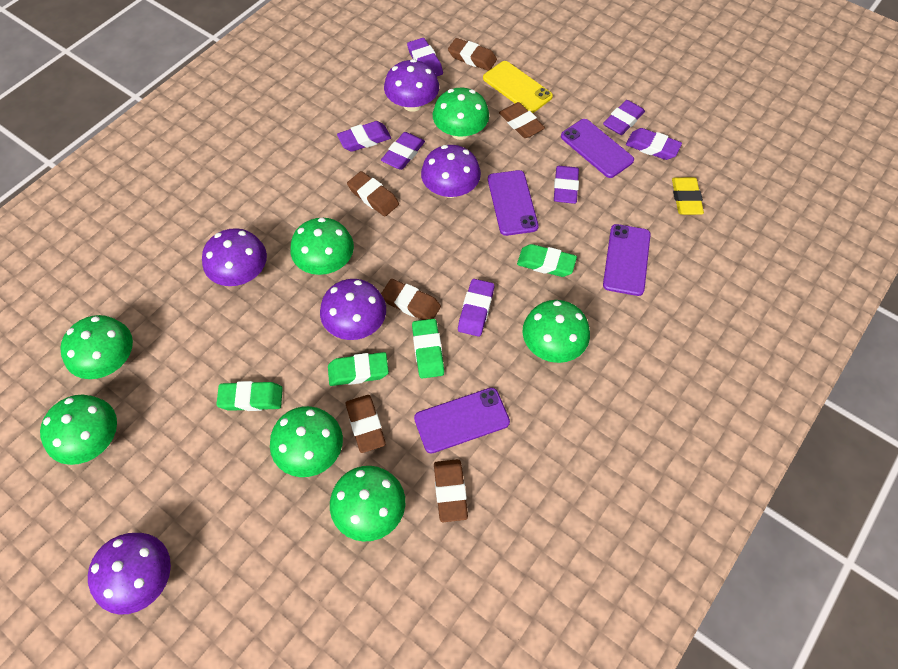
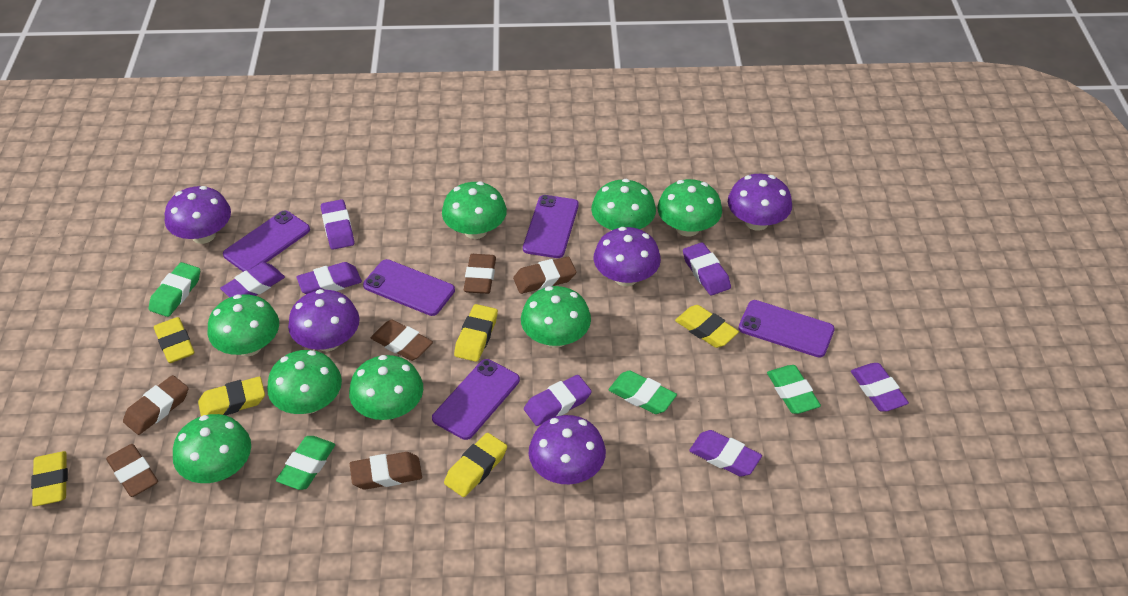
green mushroom: 7 -> 8
purple phone: 4 -> 5
yellow eraser: 1 -> 6
yellow phone: 1 -> 0

